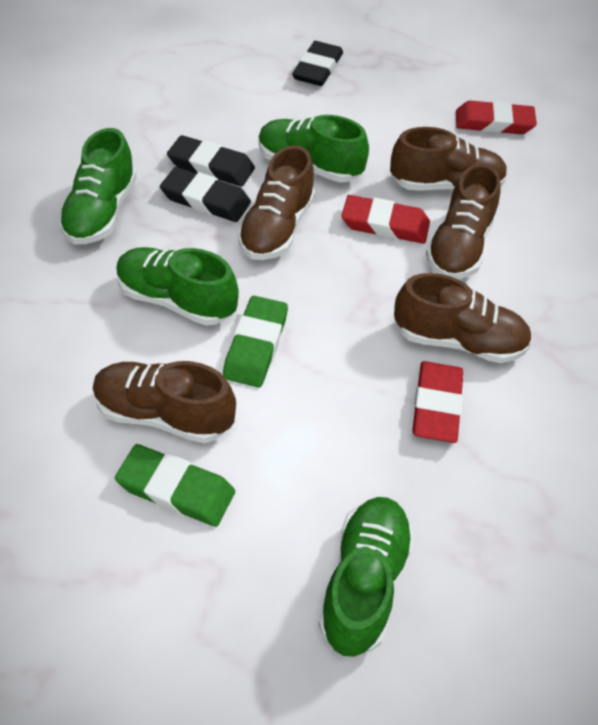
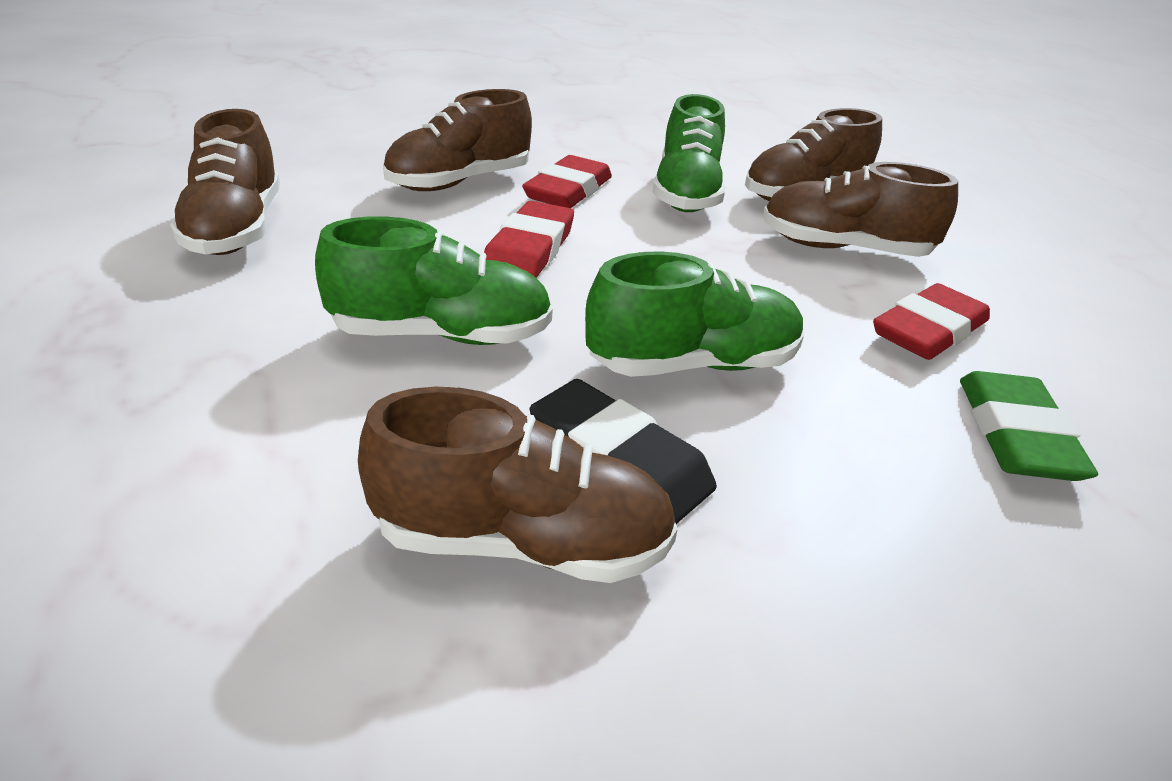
black eraser: 3 -> 1
green eraser: 2 -> 1
green shoe: 4 -> 3

